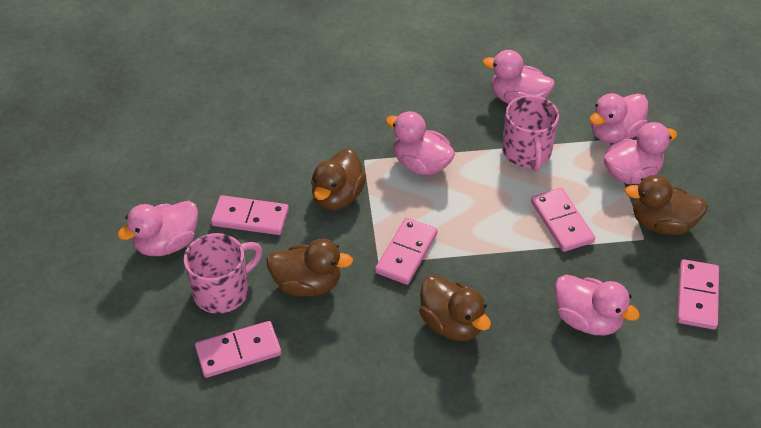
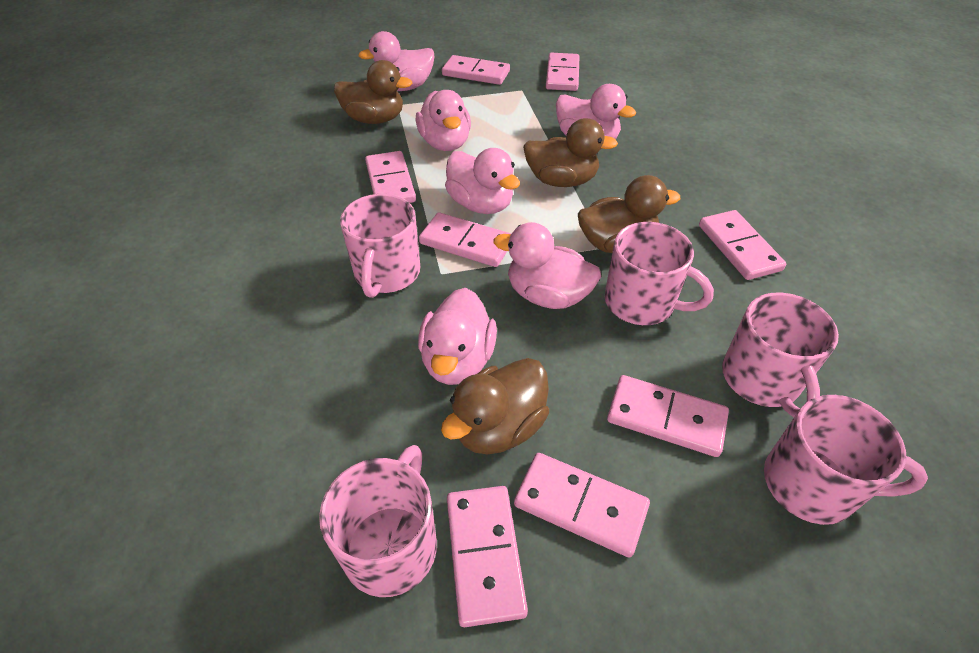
pink domino: 5 -> 8
pink mug: 2 -> 5

